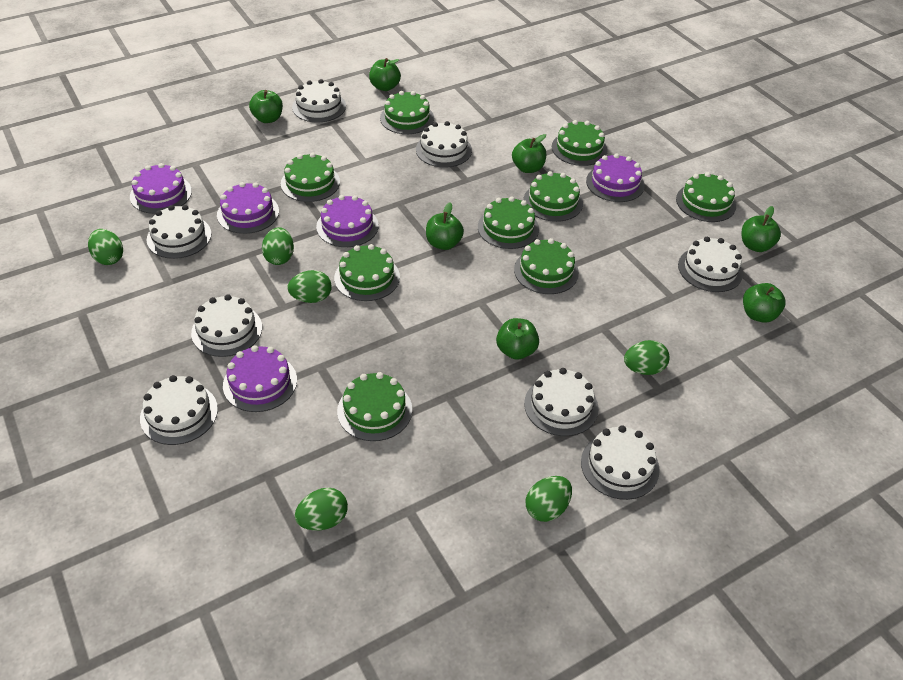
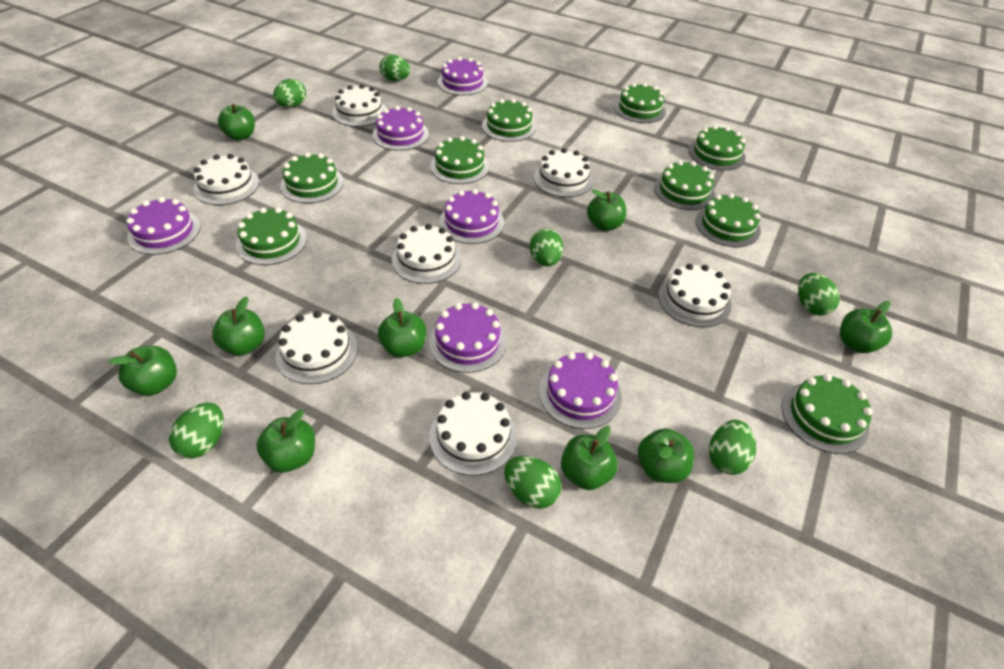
green apple: 7 -> 9
green egg: 6 -> 7
purple cake: 5 -> 6
white cake: 8 -> 7

